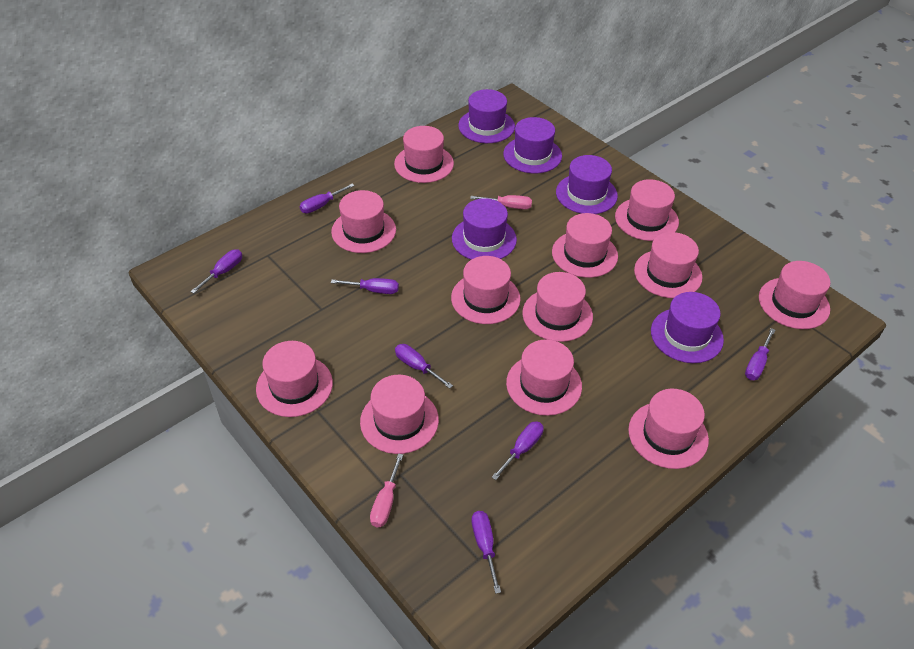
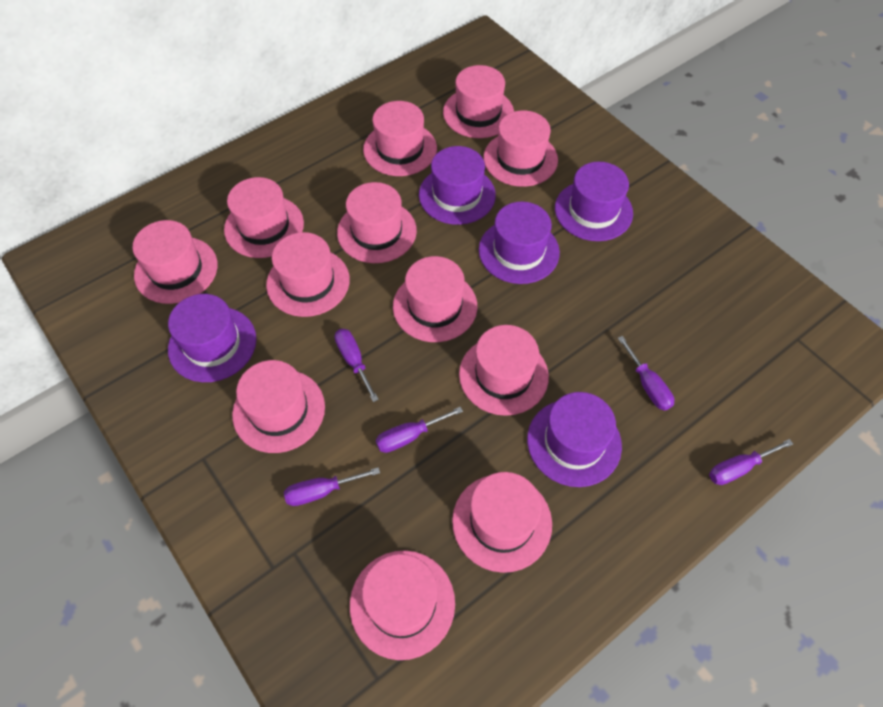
pink screwdriver: 2 -> 0
purple screwdriver: 7 -> 5

